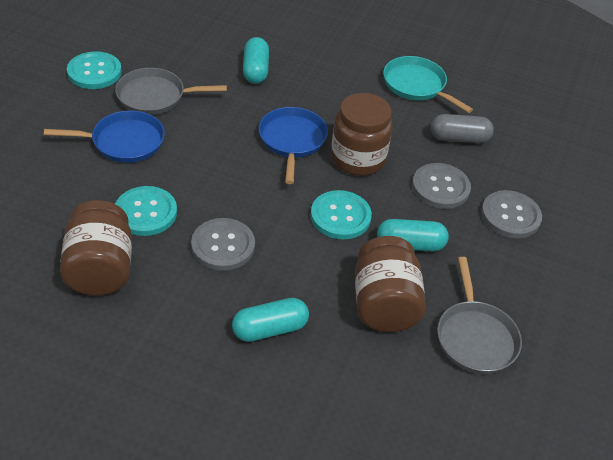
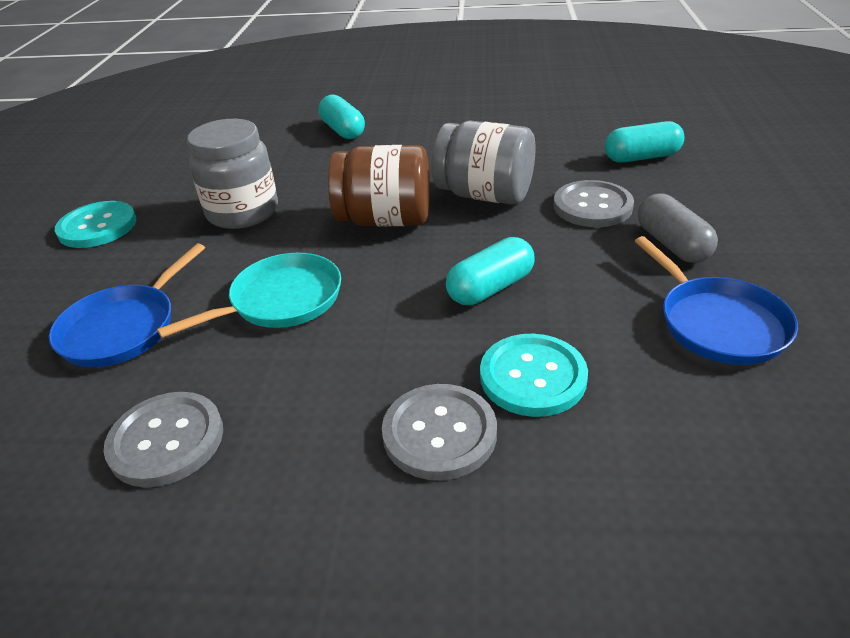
brown jar: 3 -> 1
grey jar: 0 -> 2
grey pan: 2 -> 0
turquoise button: 3 -> 2

